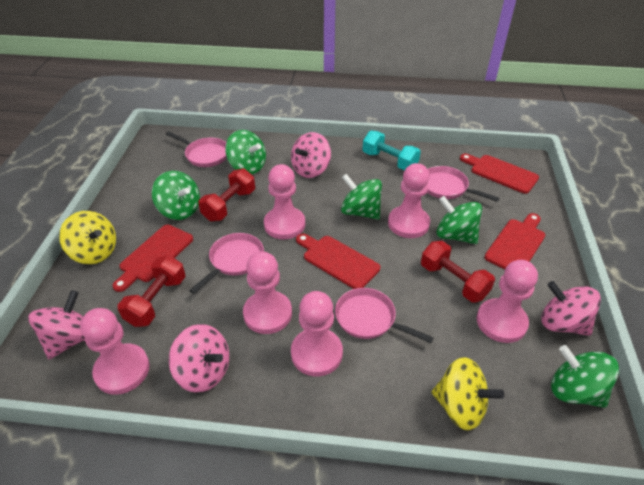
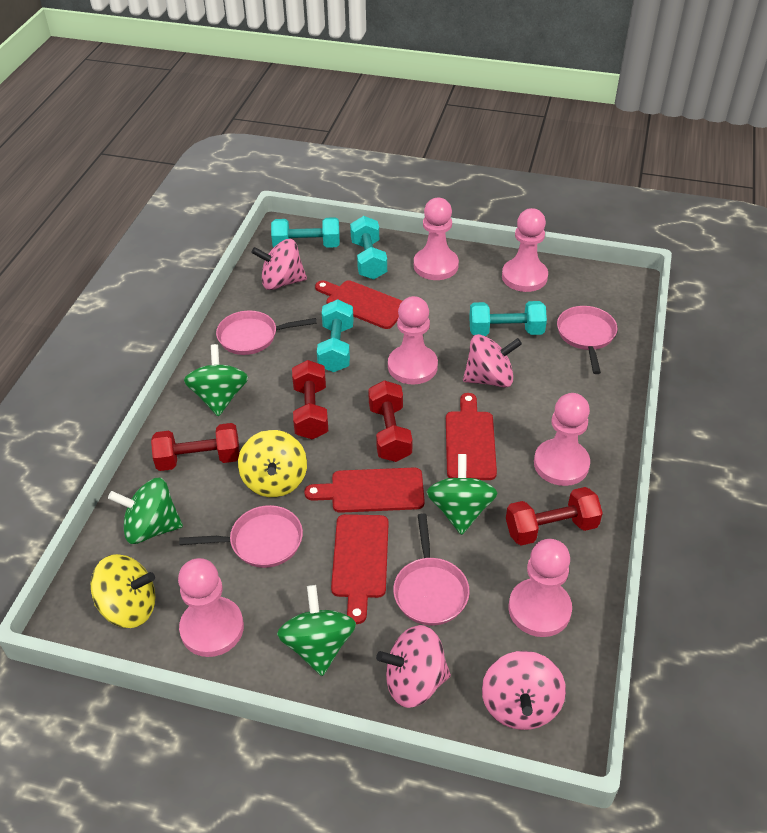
green spinning top: 5 -> 4
red dumbbell: 3 -> 4
turquoise dumbbell: 1 -> 4

